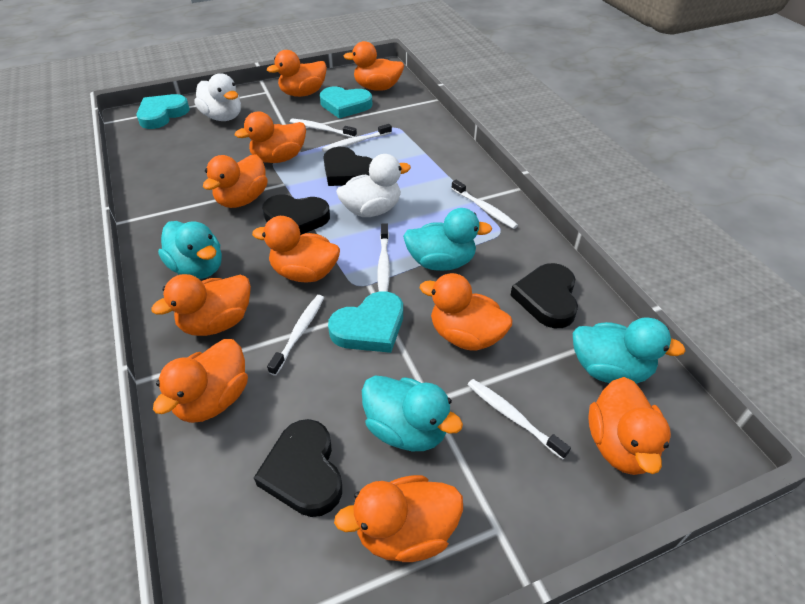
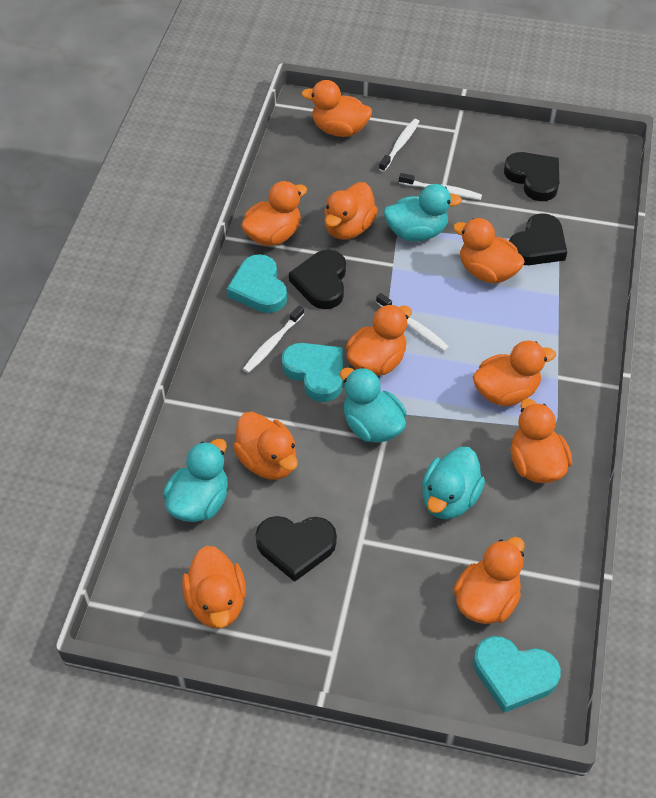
white duck: 2 -> 0
white toothbrush: 6 -> 4

